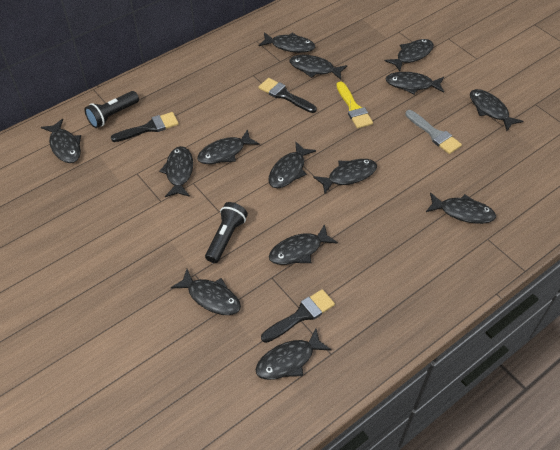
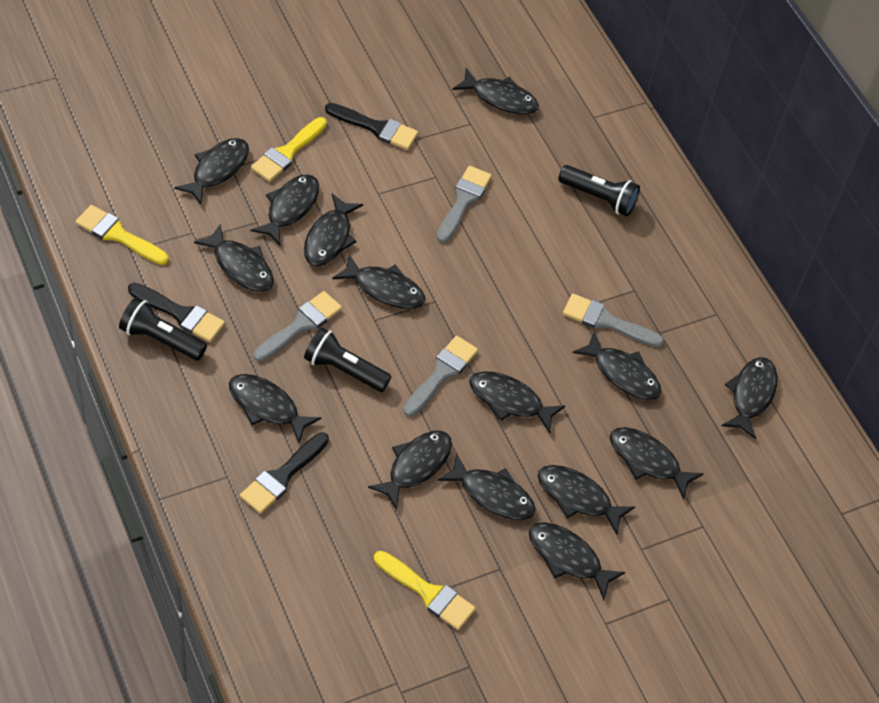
black fish: 14 -> 15
black flashlight: 2 -> 3
grey brush: 1 -> 4
yellow brush: 1 -> 3

